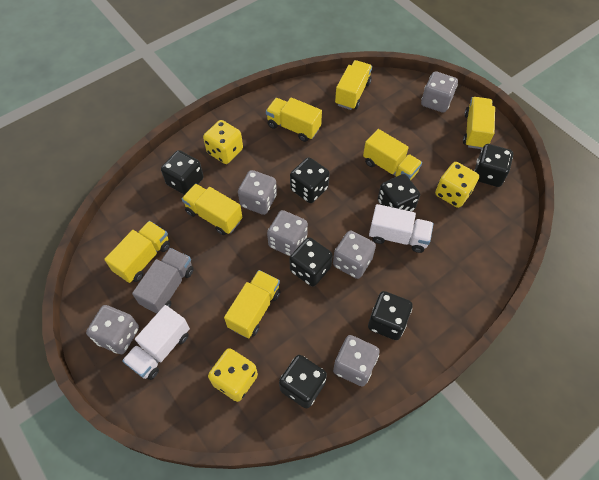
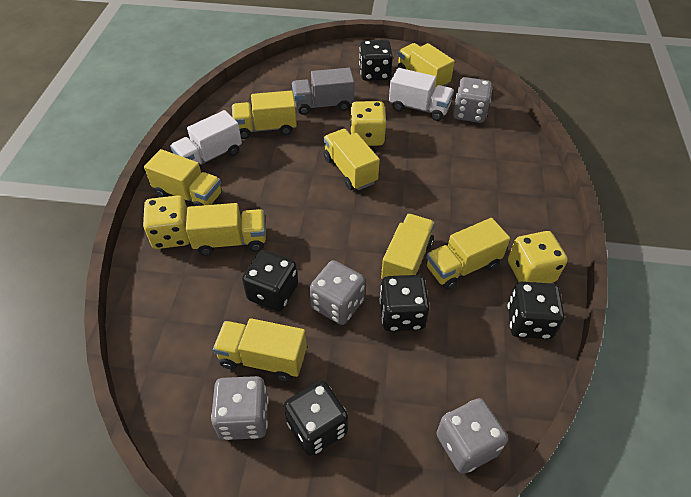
black dice: 7 -> 5
grey dice: 6 -> 4
yellow truck: 7 -> 8

